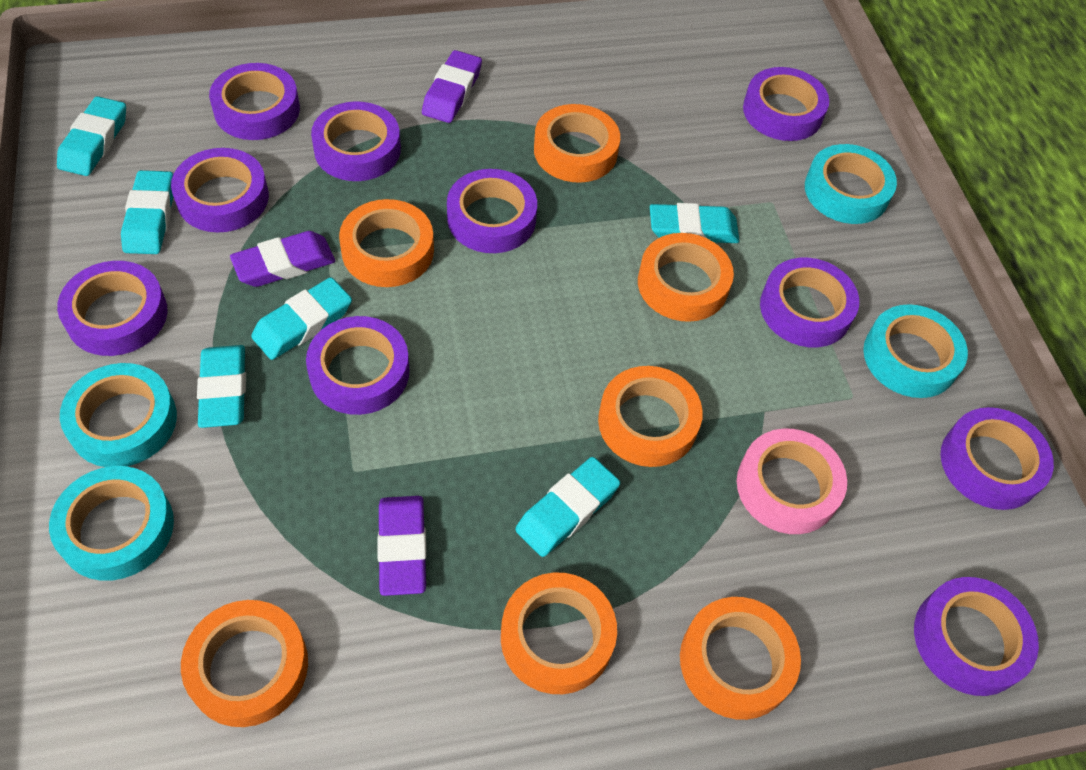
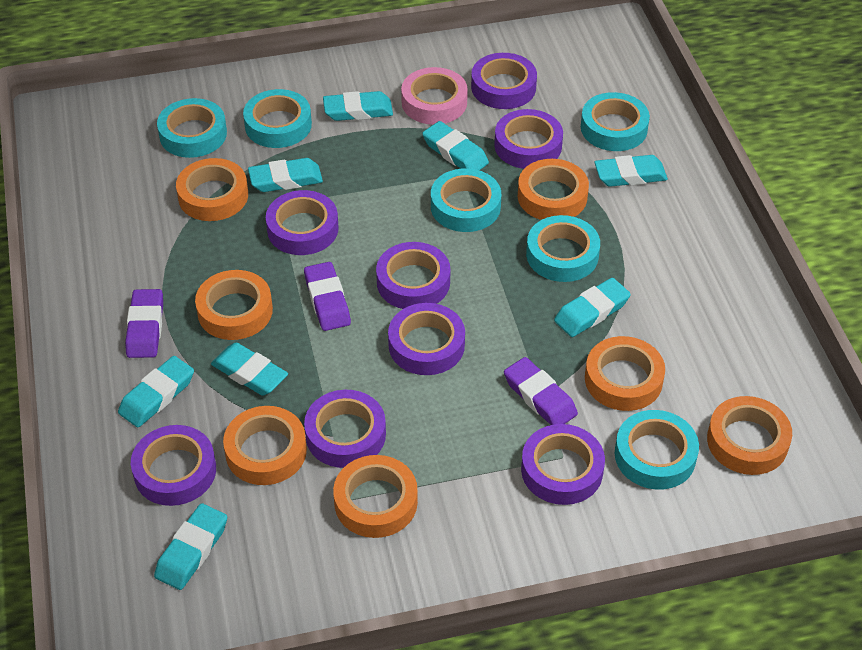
purple tape: 10 -> 8
turquoise eraser: 6 -> 8
turquoise tape: 4 -> 6

